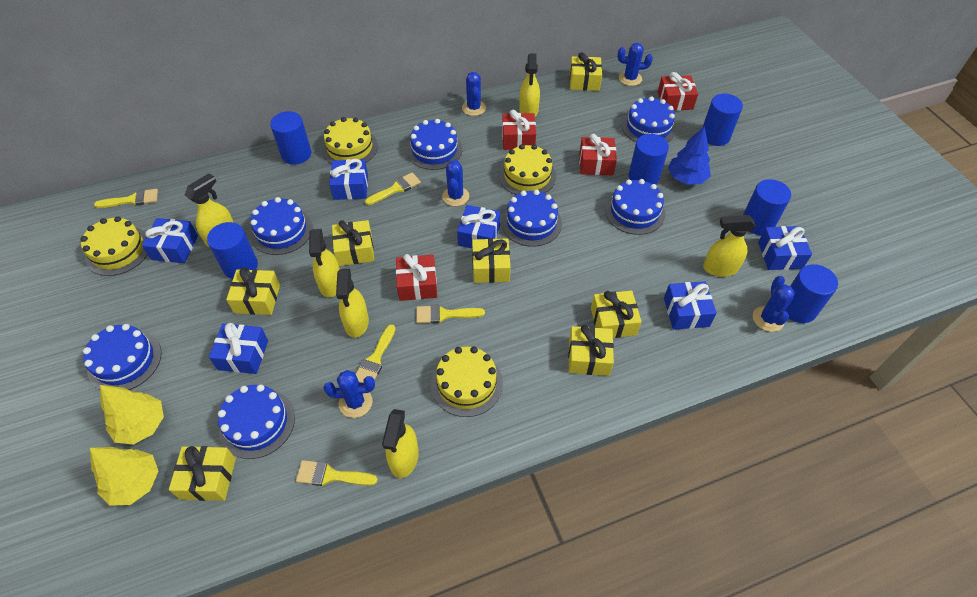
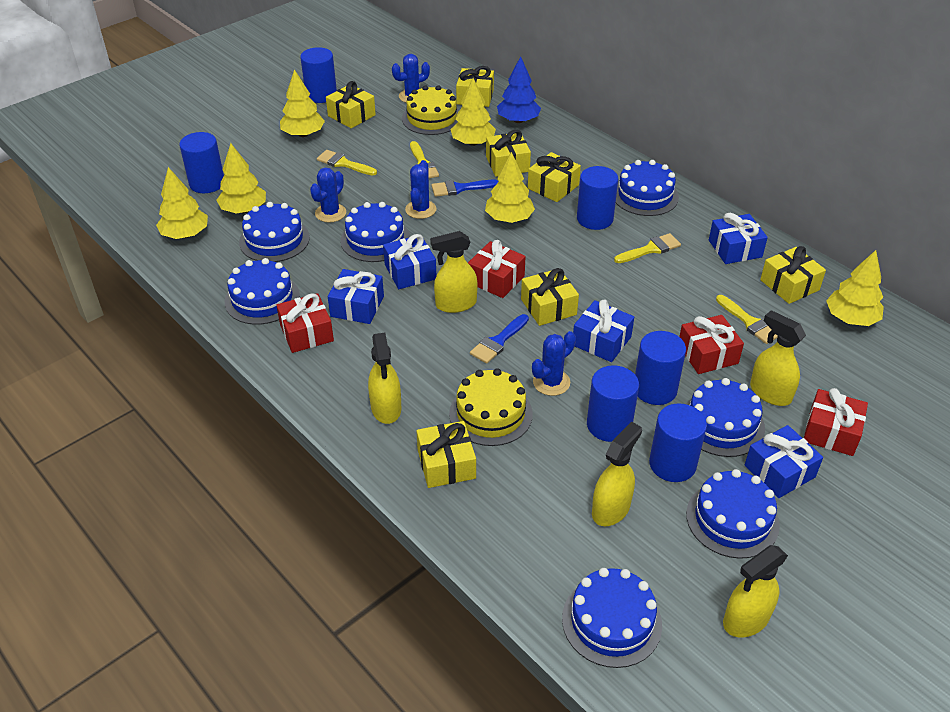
blue brush: 0 -> 2
blue cactus: 5 -> 4
blue gift: 6 -> 5
yellow brush: 5 -> 4
yellow cake: 4 -> 2
yellow spray bottle: 6 -> 5
yellow tree: 2 -> 6

